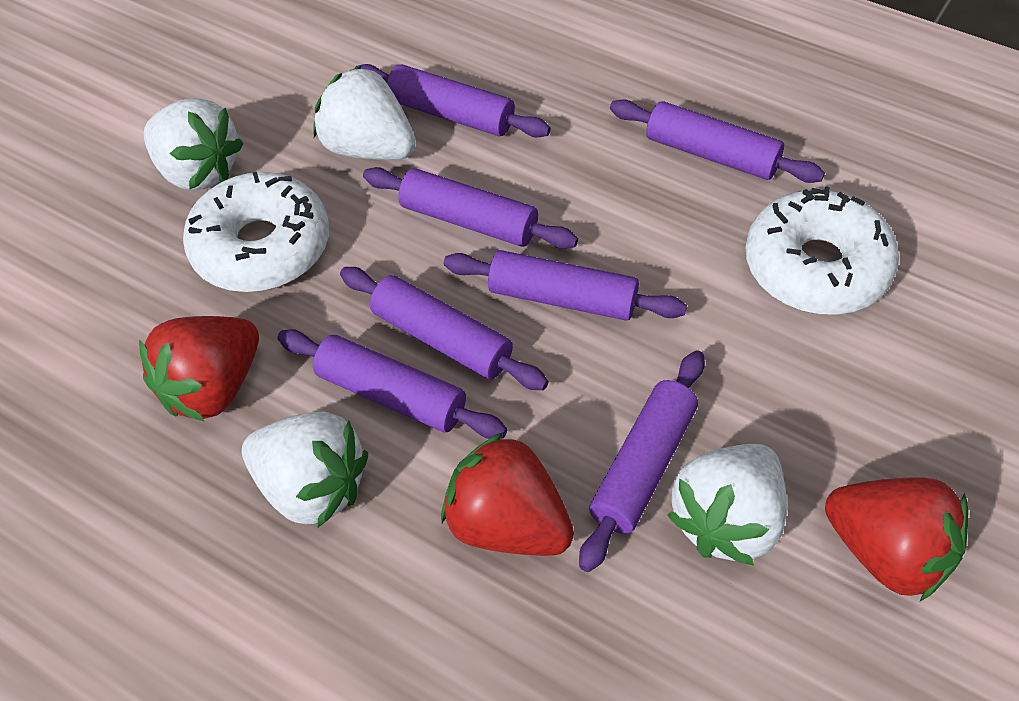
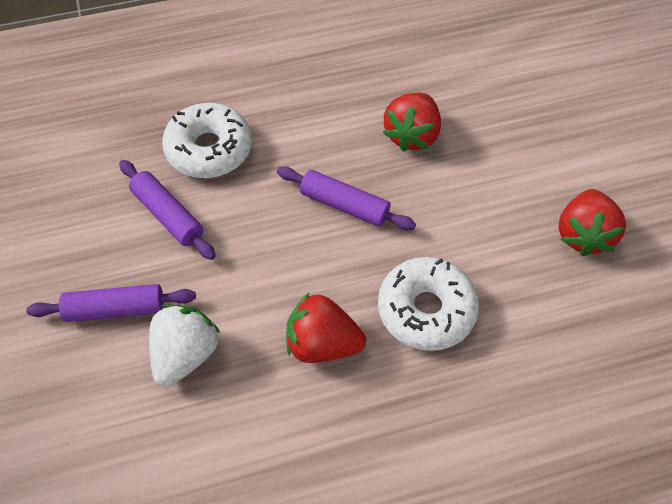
purple rolling pin: 7 -> 3
white strawberry: 4 -> 1

